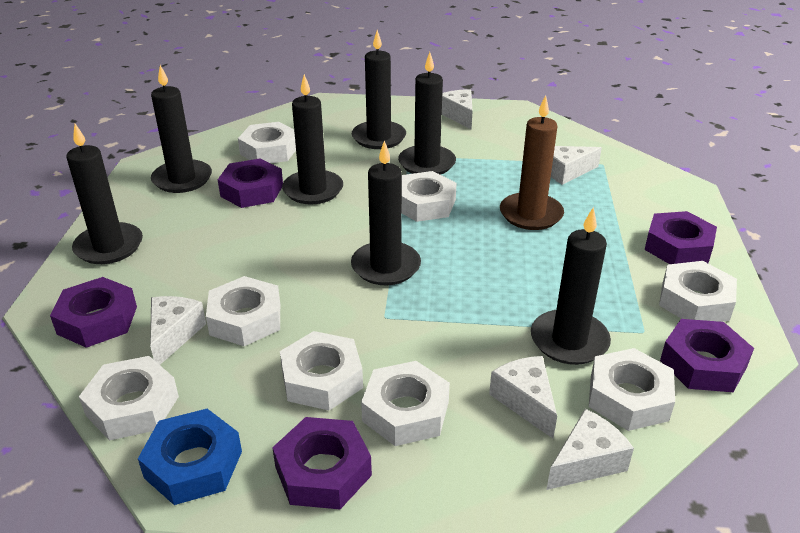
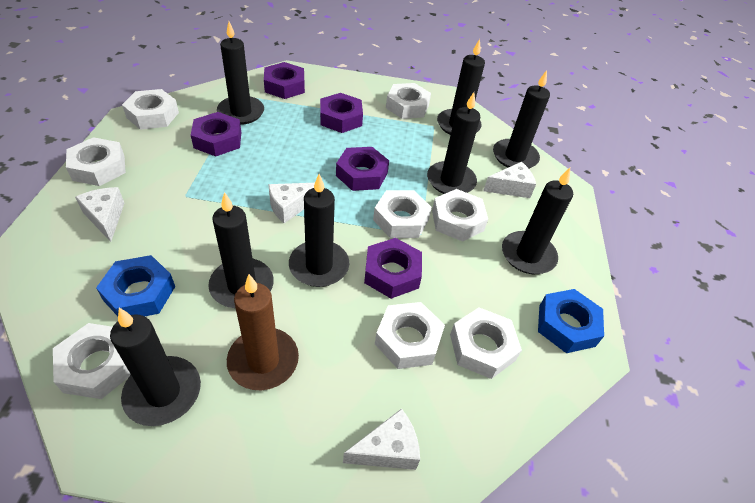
black candle: 7 -> 8
blue nut: 1 -> 2
white cheese: 5 -> 4

